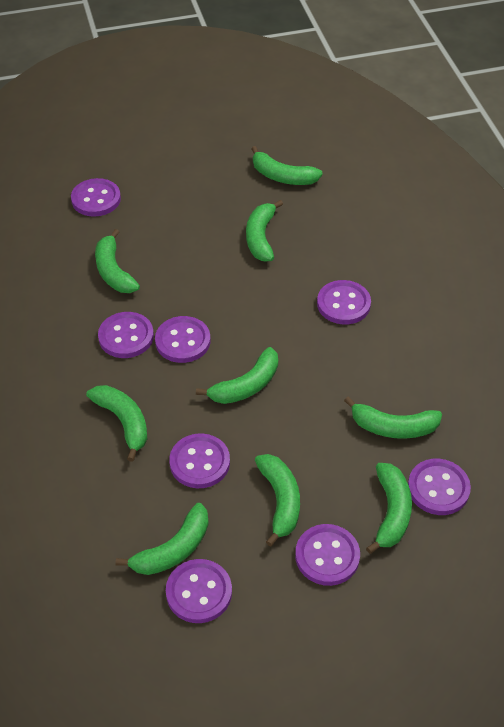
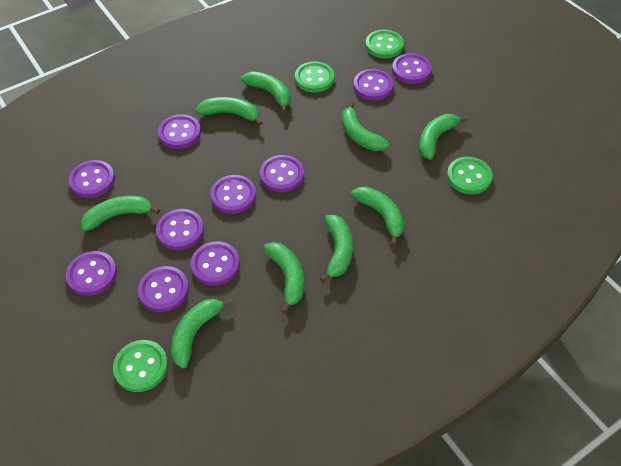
green button: 0 -> 4
purple button: 8 -> 10

